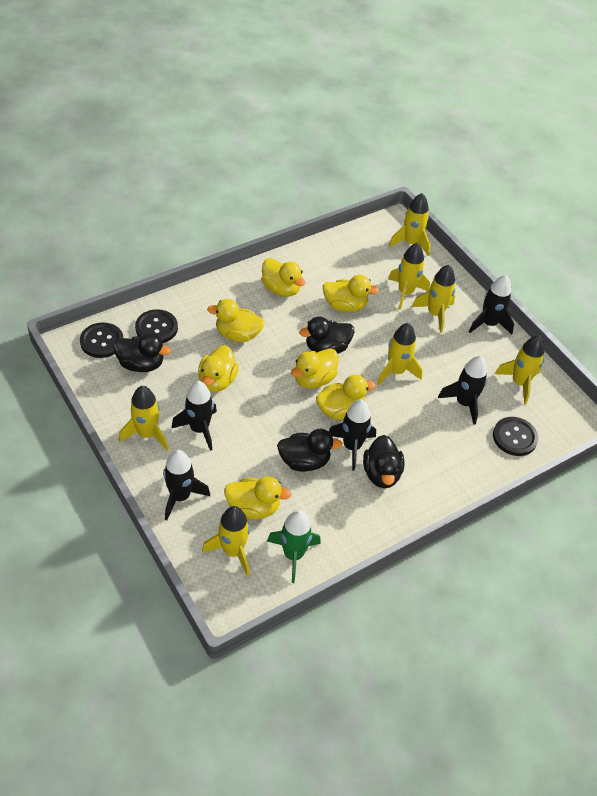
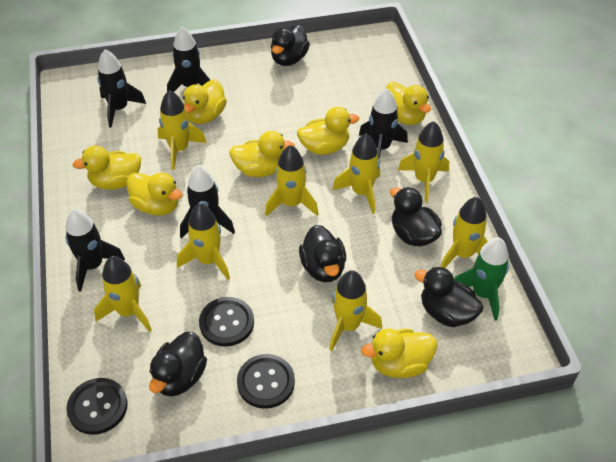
black duck: 4 -> 5
yellow rocket: 7 -> 8

